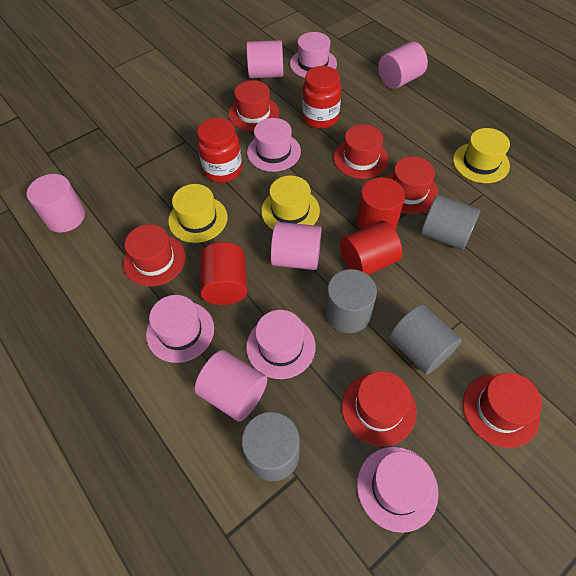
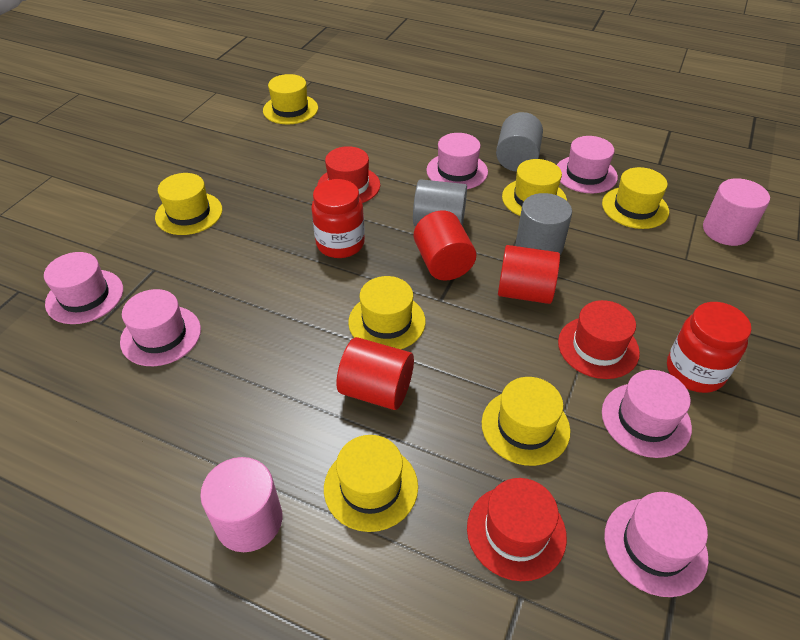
grey cylinder: 4 -> 3
pink cylinder: 5 -> 2
pink hat: 5 -> 6
red hat: 6 -> 3
yellow hat: 3 -> 7

